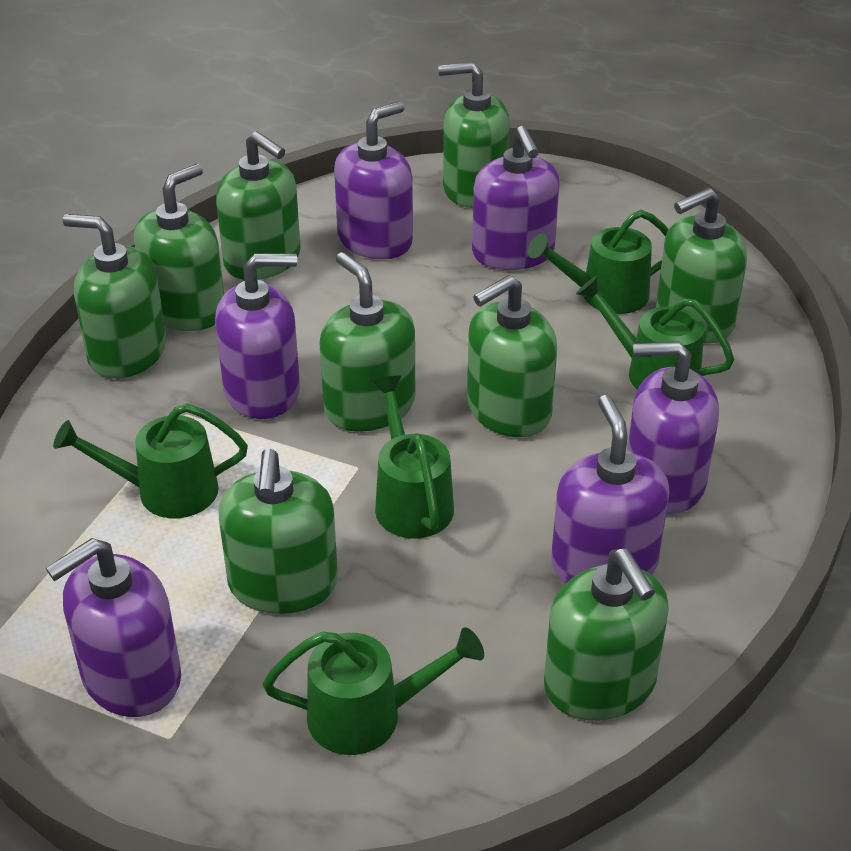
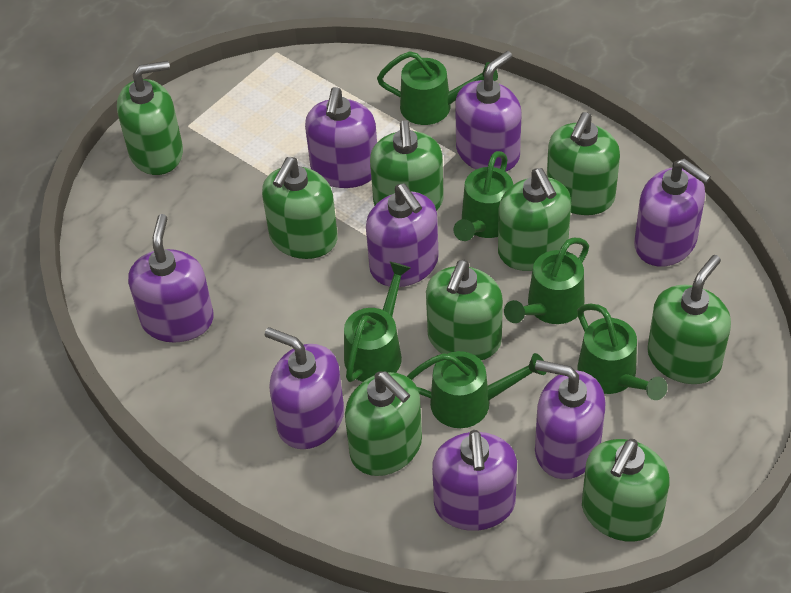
green watering can: 5 -> 6
purple soap dispenser: 6 -> 8

